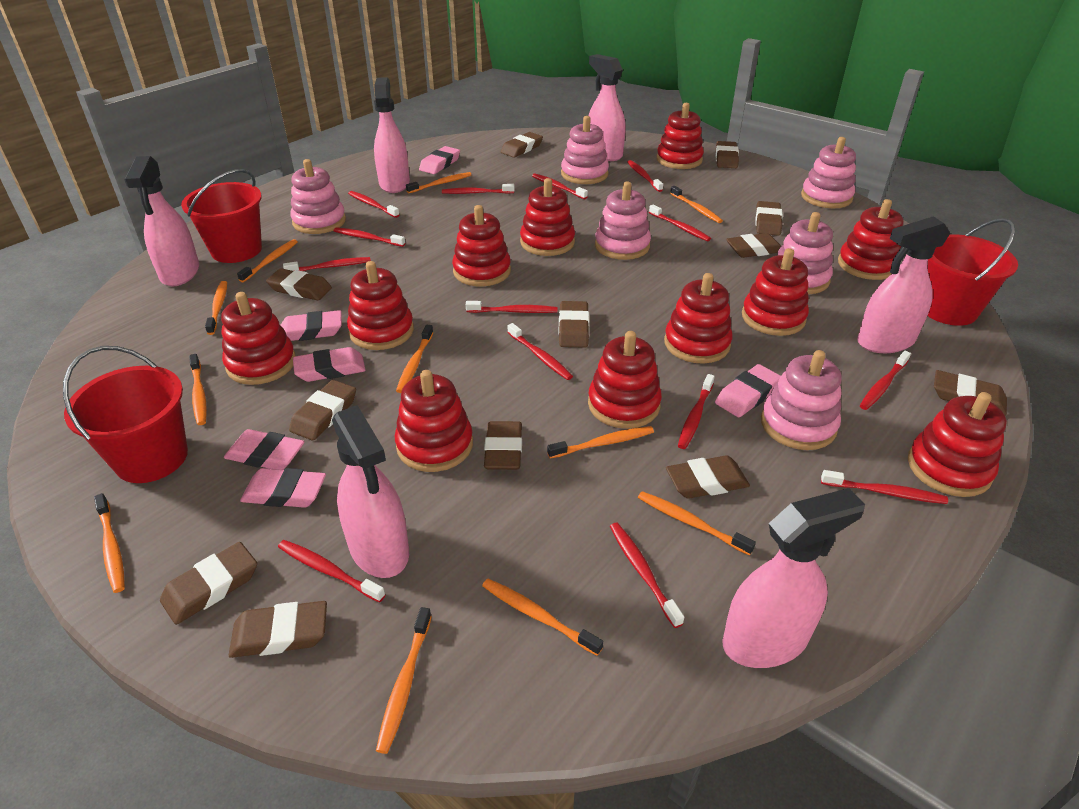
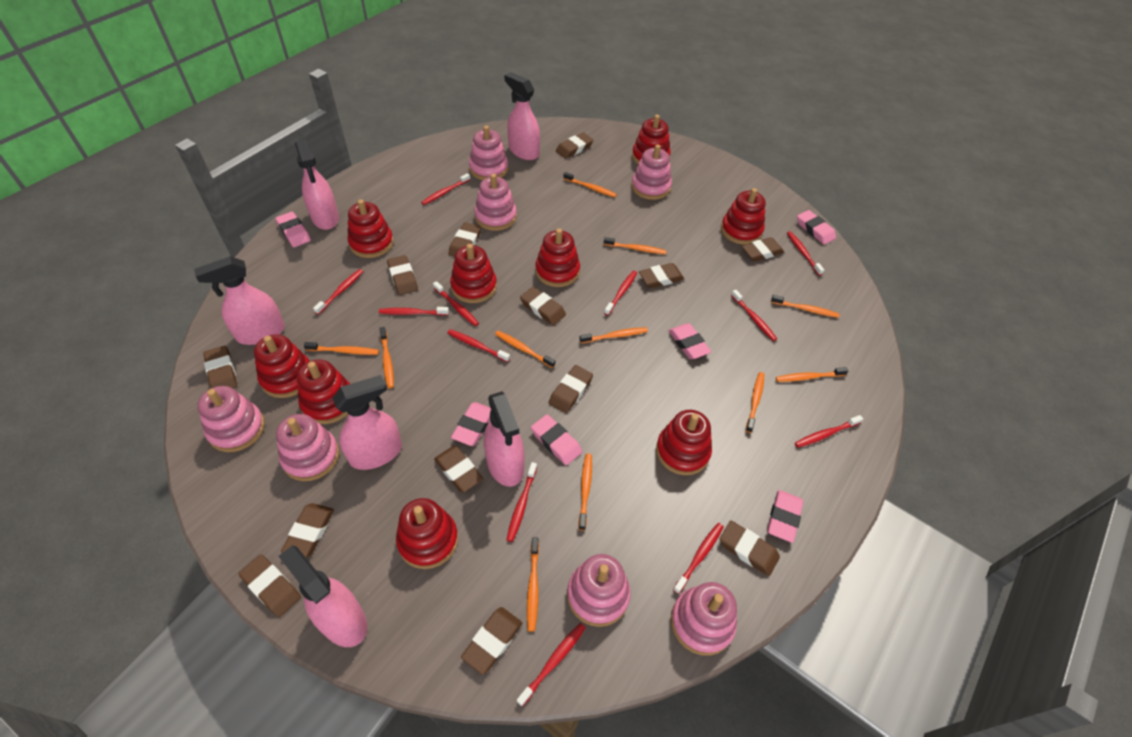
brown eraser: 12 -> 13
pink stacking toy: 6 -> 7
red bucket: 3 -> 0
red stacking toy: 11 -> 9
red toothbrush: 14 -> 12

